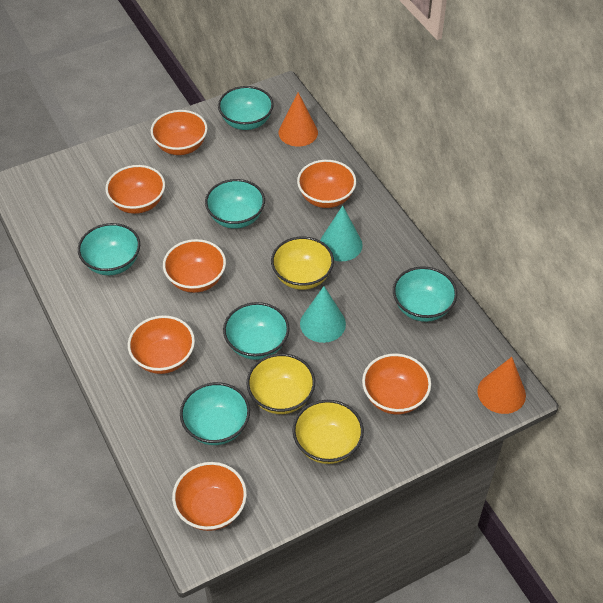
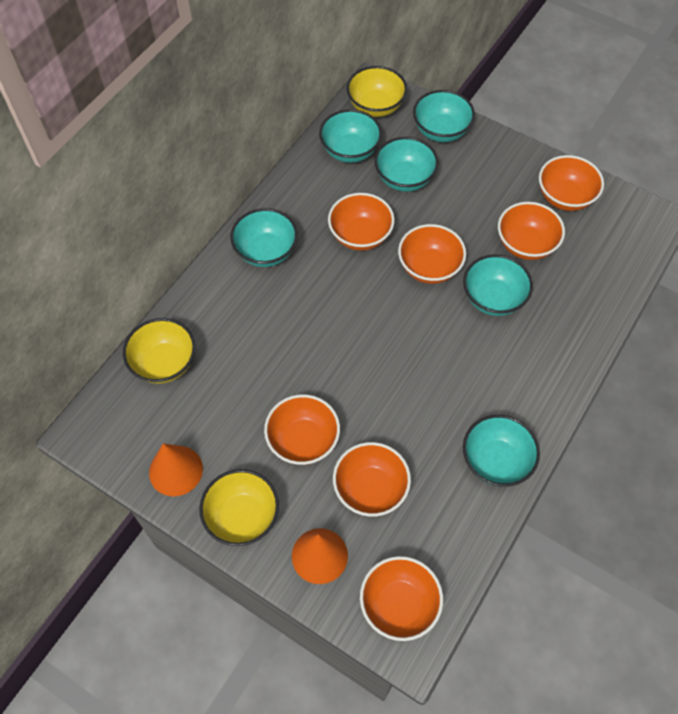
turquoise cone: 2 -> 0

